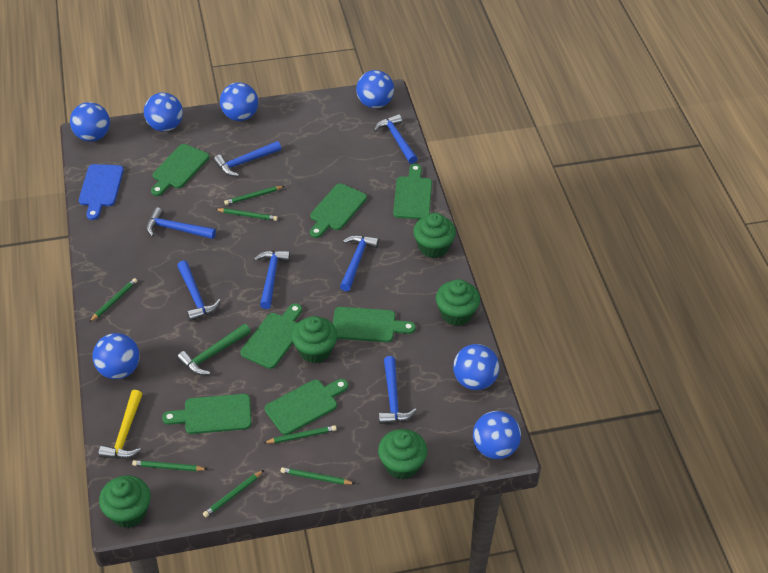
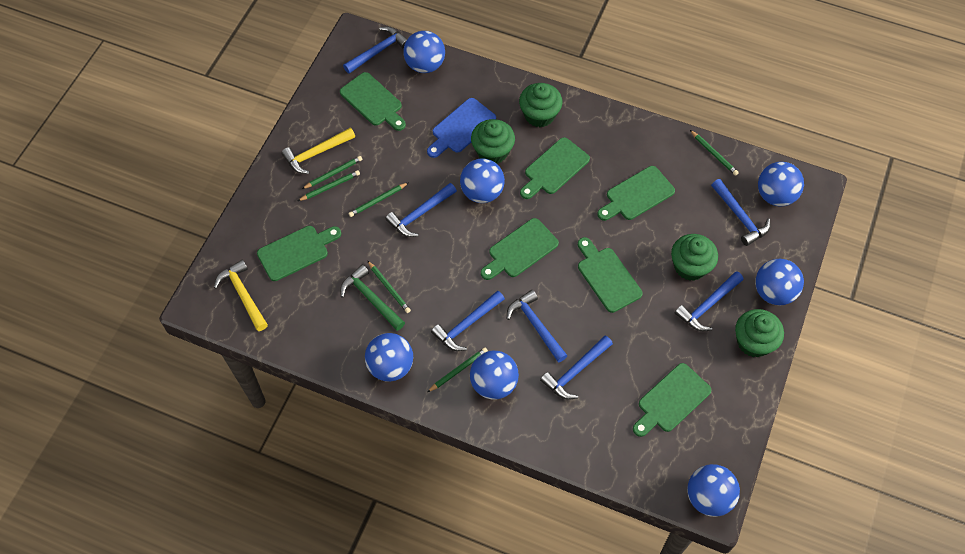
green cupcake: 5 -> 4
green pencil: 7 -> 6
yellow hammer: 1 -> 2

